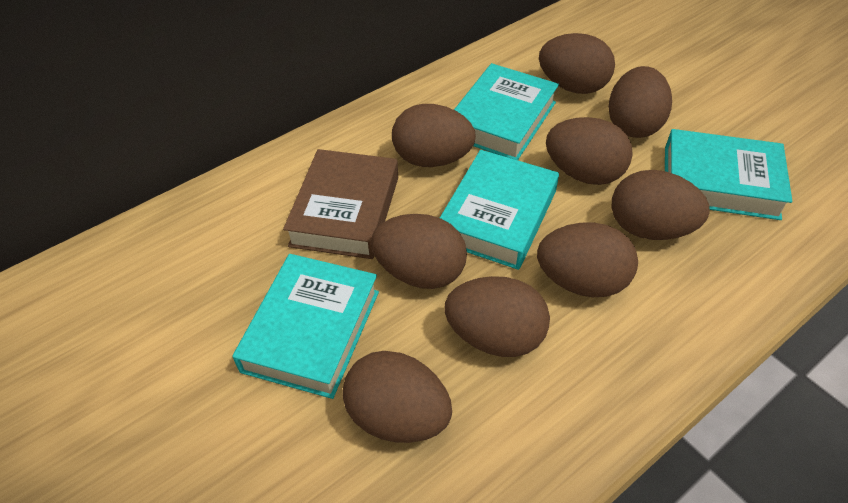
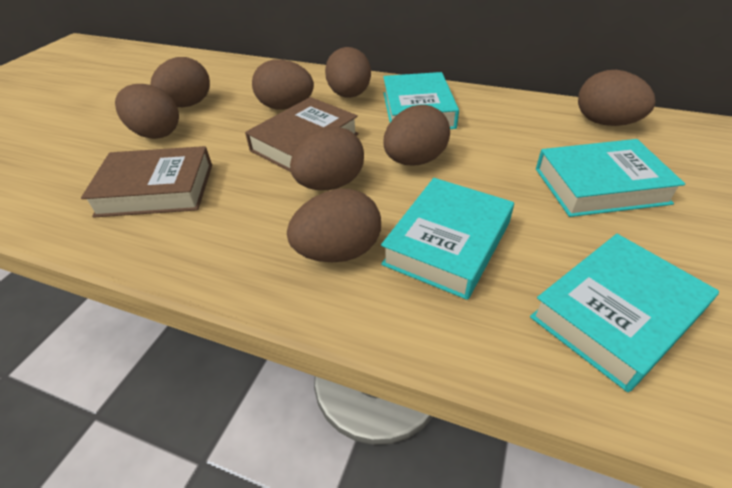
brown book: 1 -> 2
brown egg: 9 -> 8

